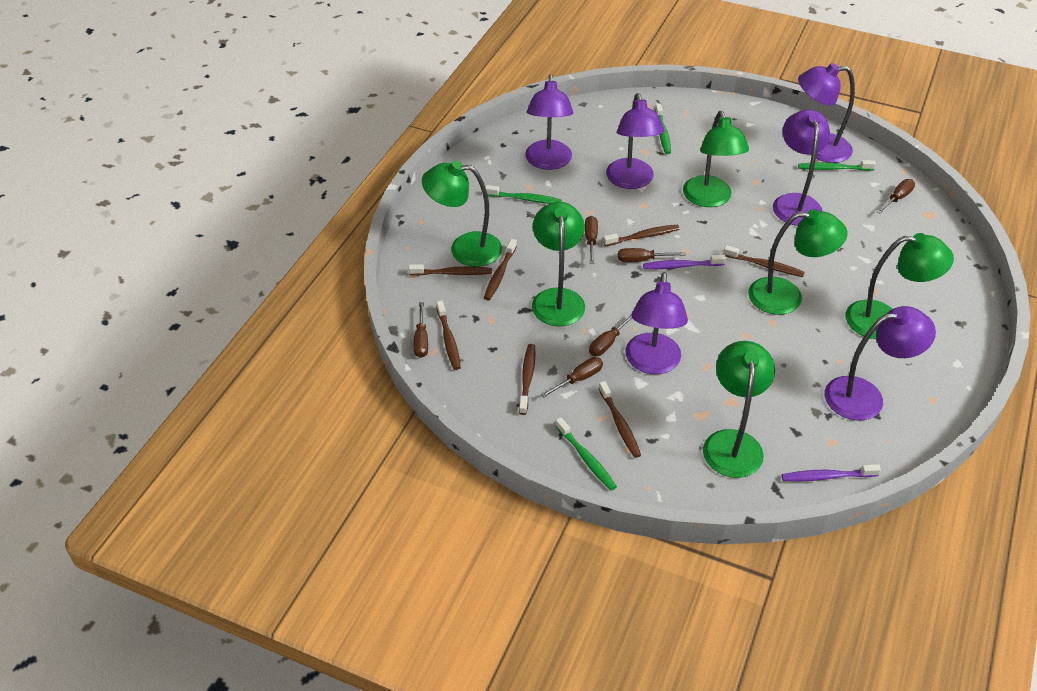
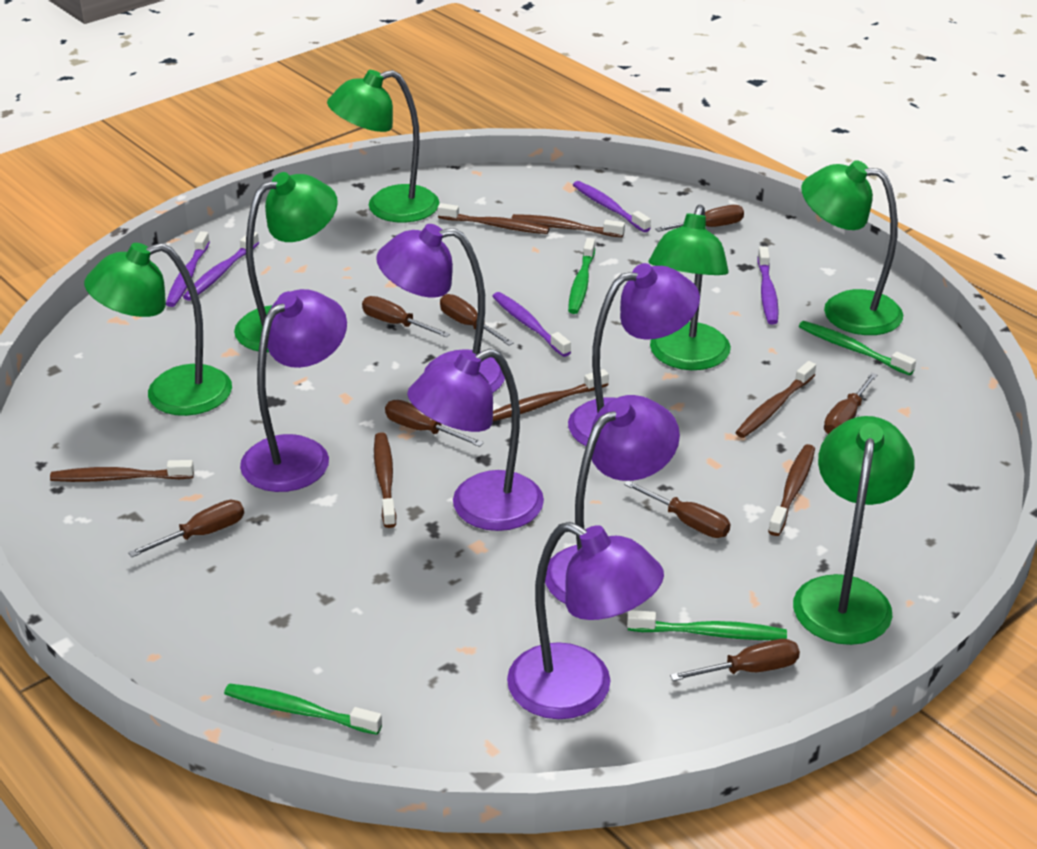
brown screwdriver: 6 -> 8
purple toothbrush: 2 -> 5

